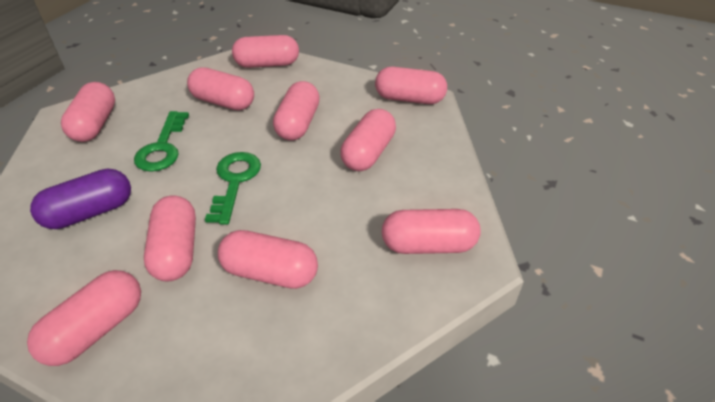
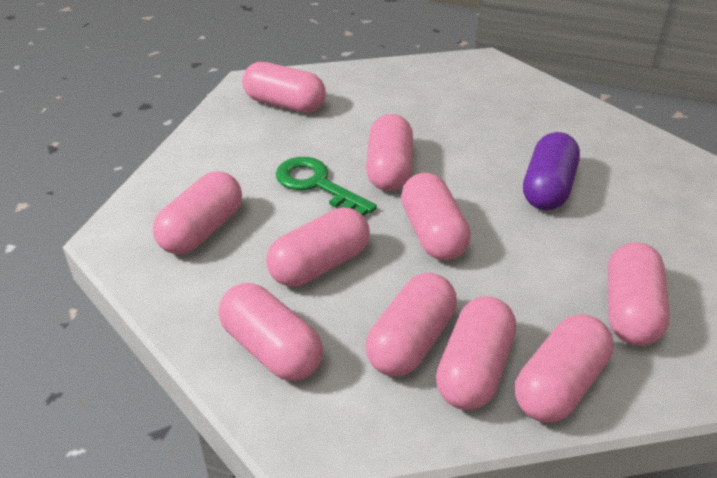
green key: 2 -> 1

